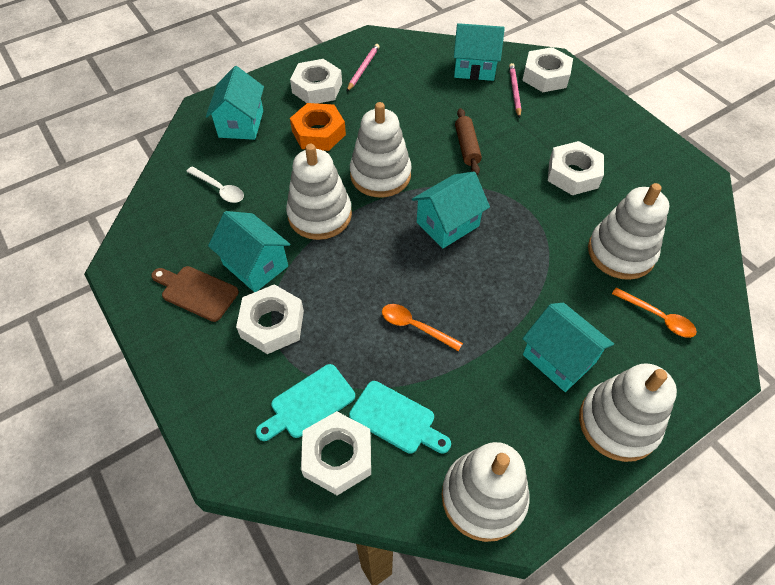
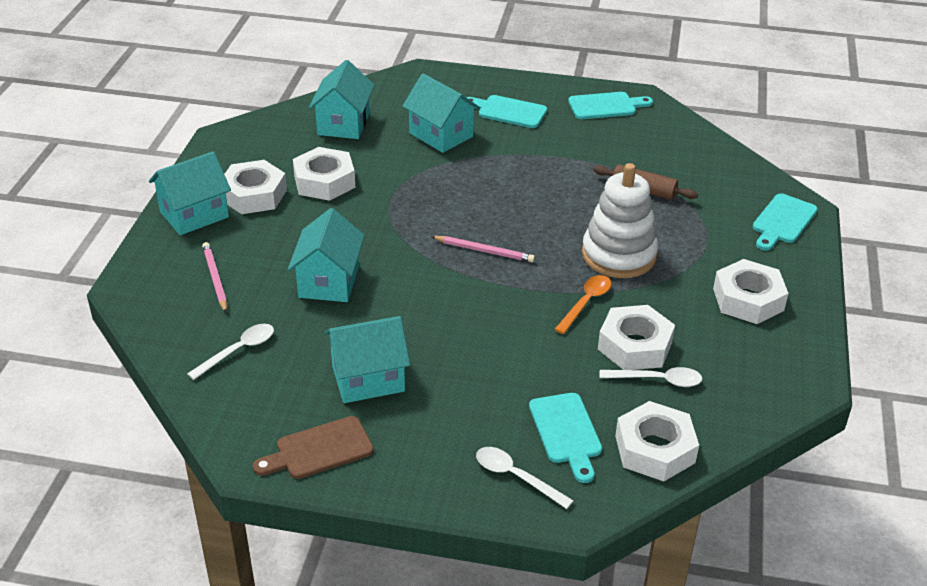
orange nut: 1 -> 0
orange spoon: 2 -> 1
turquoise cutting board: 2 -> 4
white spoon: 1 -> 3
white stacking toy: 5 -> 1

